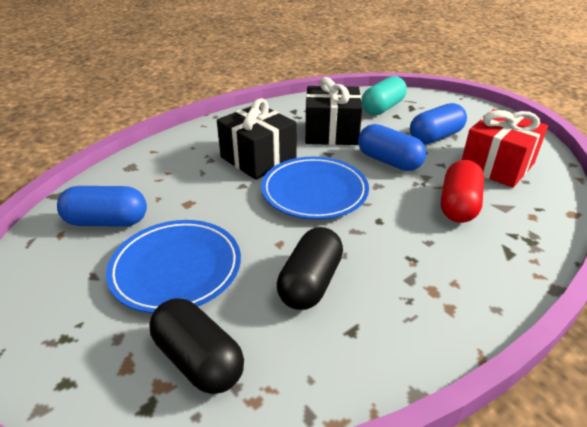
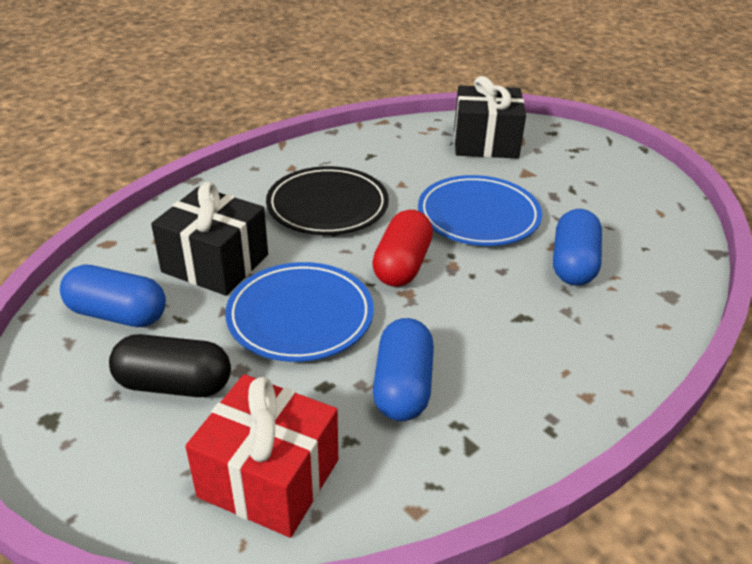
black capsule: 2 -> 1
black plate: 0 -> 1
turquoise capsule: 1 -> 0

